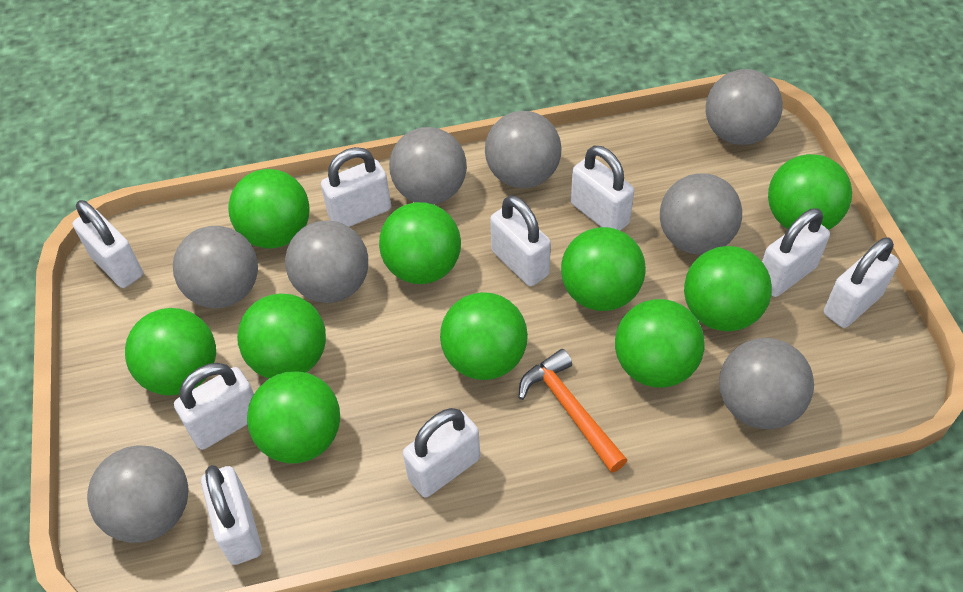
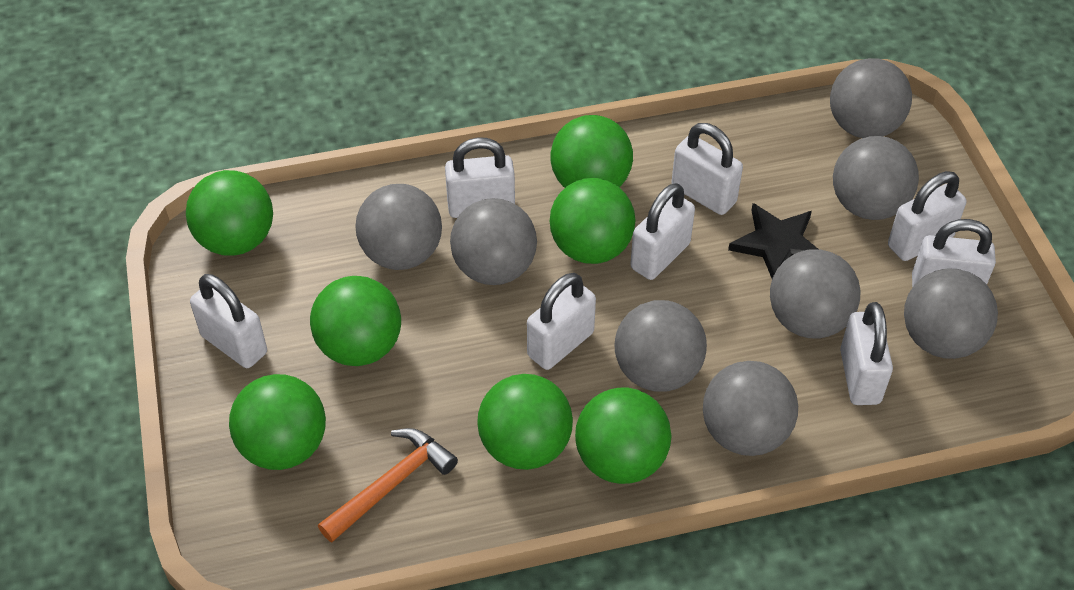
black star: 0 -> 1
green ball: 10 -> 7
white padlock: 9 -> 8

